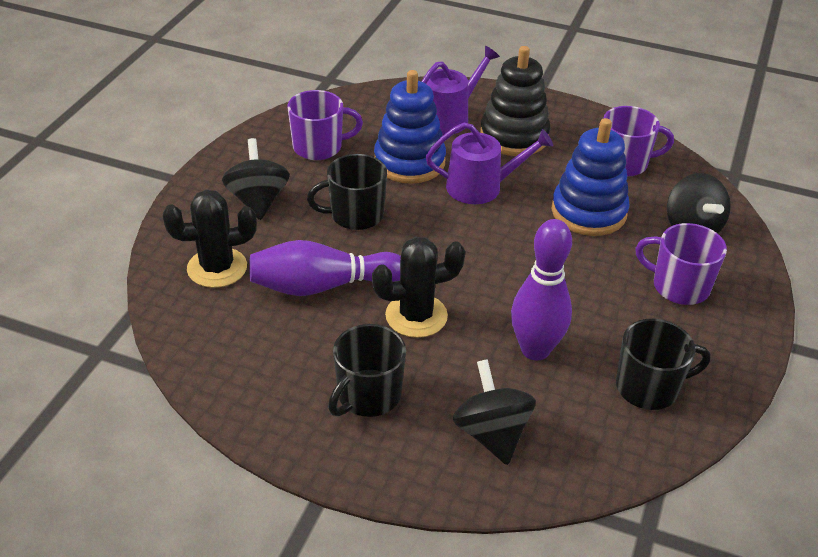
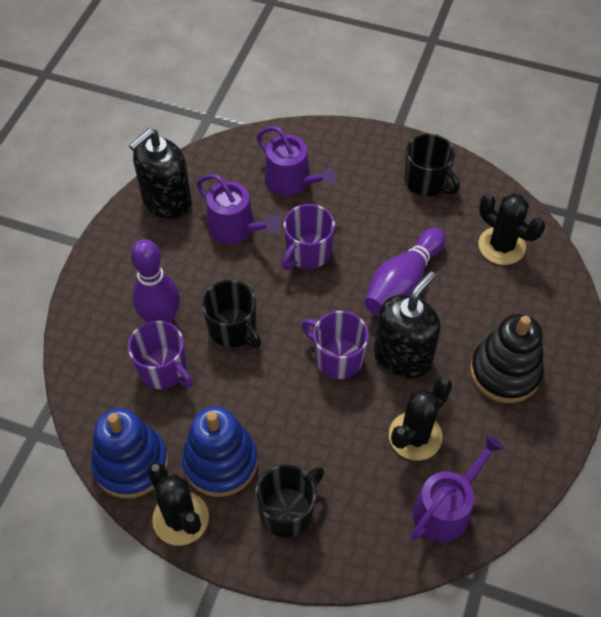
black cactus: 2 -> 3
black soap dispenser: 0 -> 2
black spinning top: 3 -> 0
purple watering can: 2 -> 3

